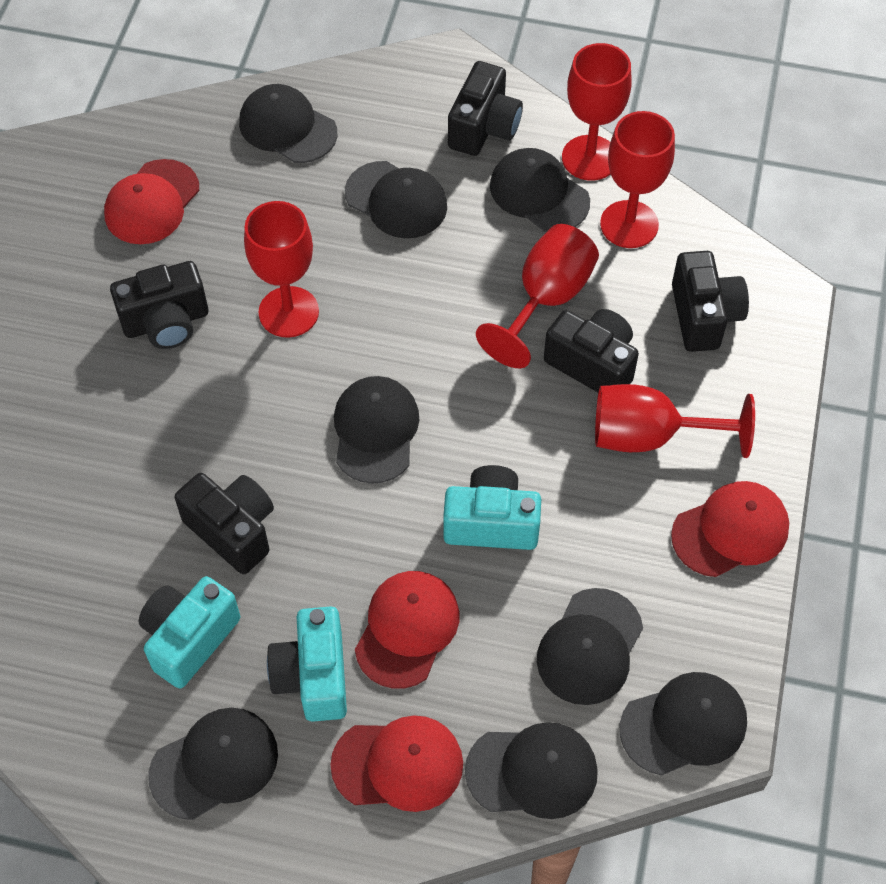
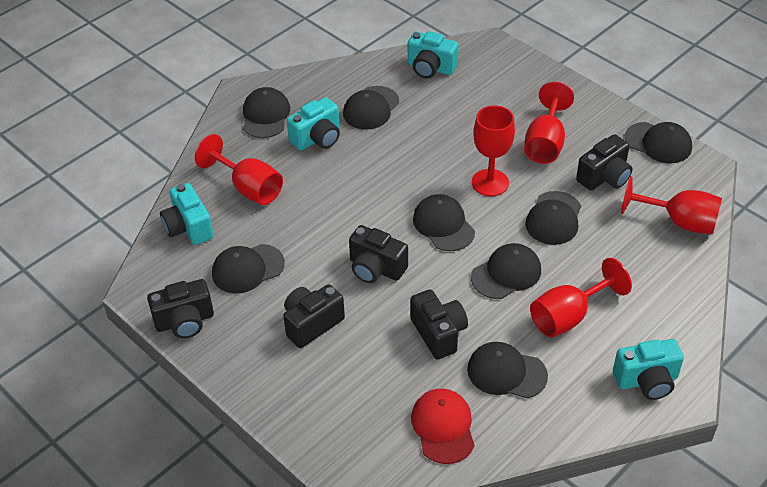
red cap: 4 -> 1
turquoise camera: 3 -> 4

